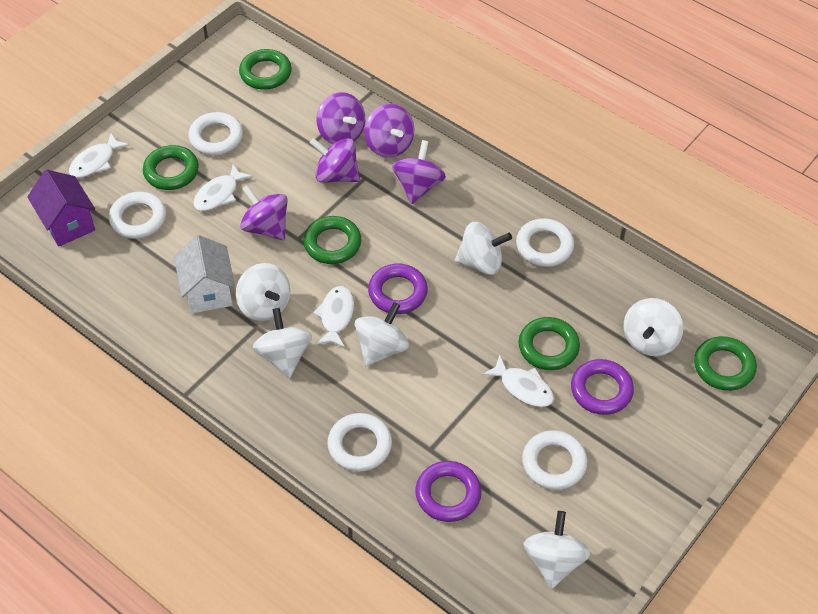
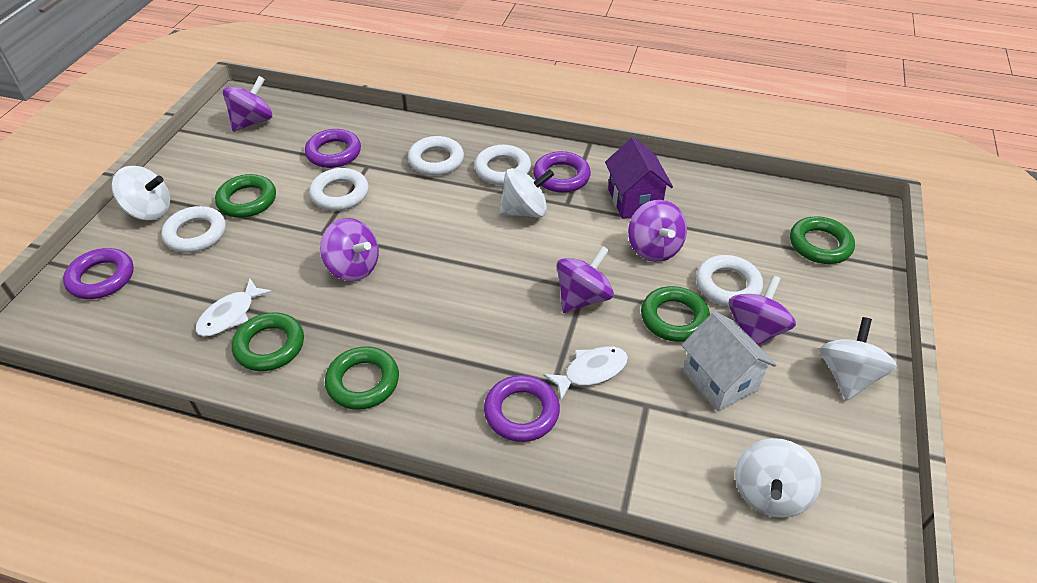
purple ring: 3 -> 4
white fish: 4 -> 2
white spinning top: 6 -> 4

